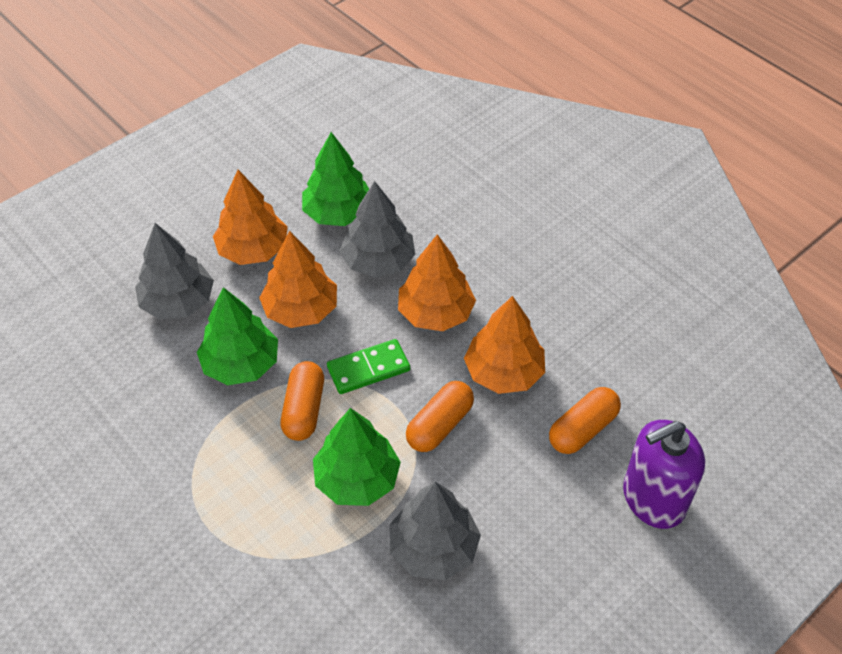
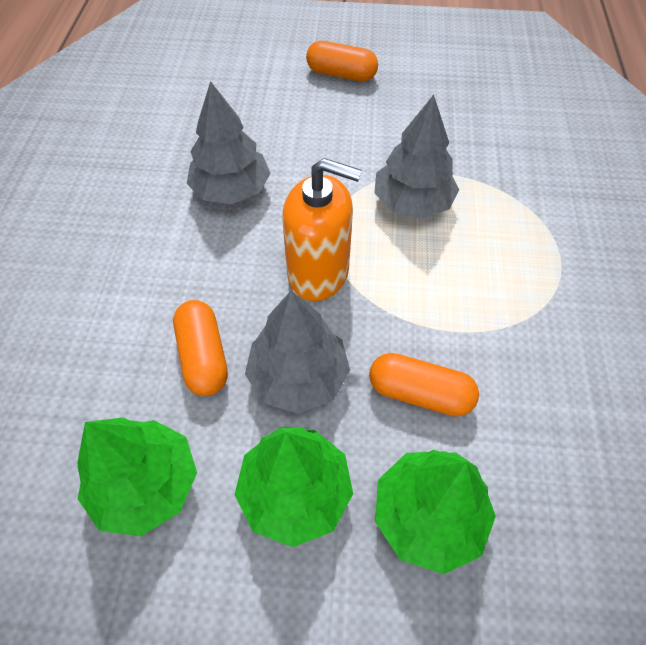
green domino: 1 -> 0
orange soap dispenser: 0 -> 1
orange tree: 4 -> 0
purple soap dispenser: 1 -> 0

